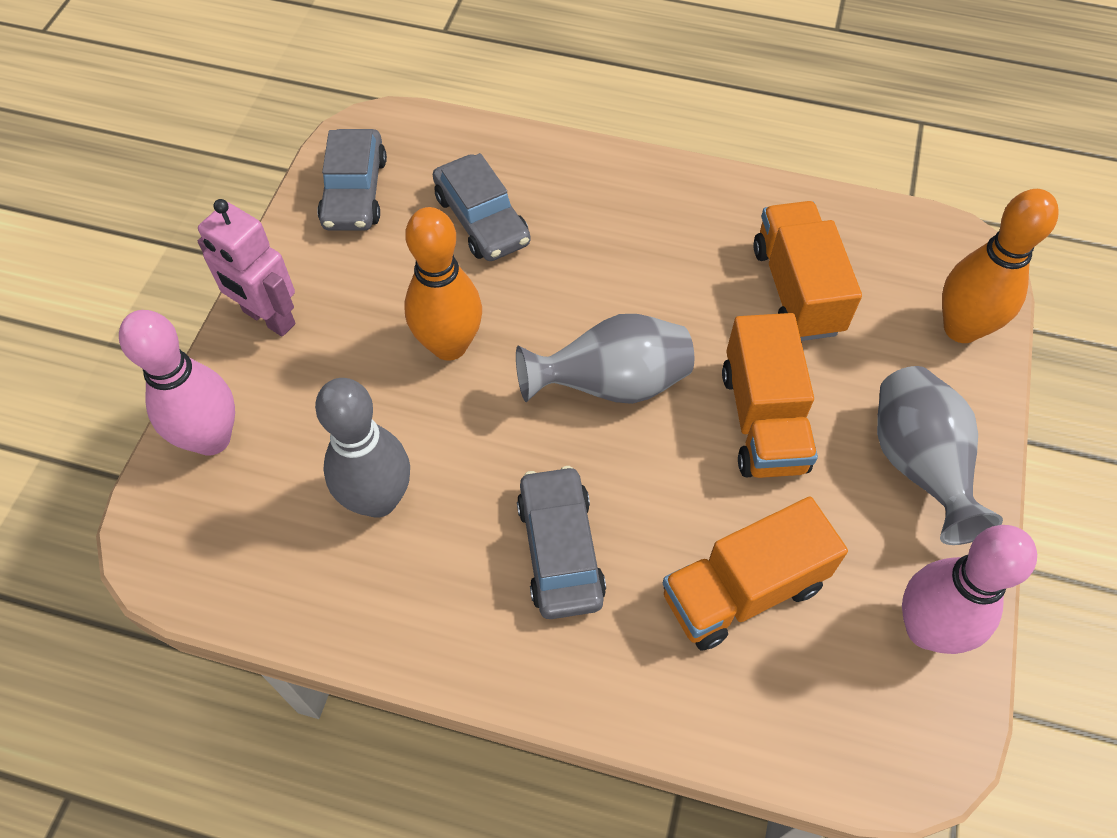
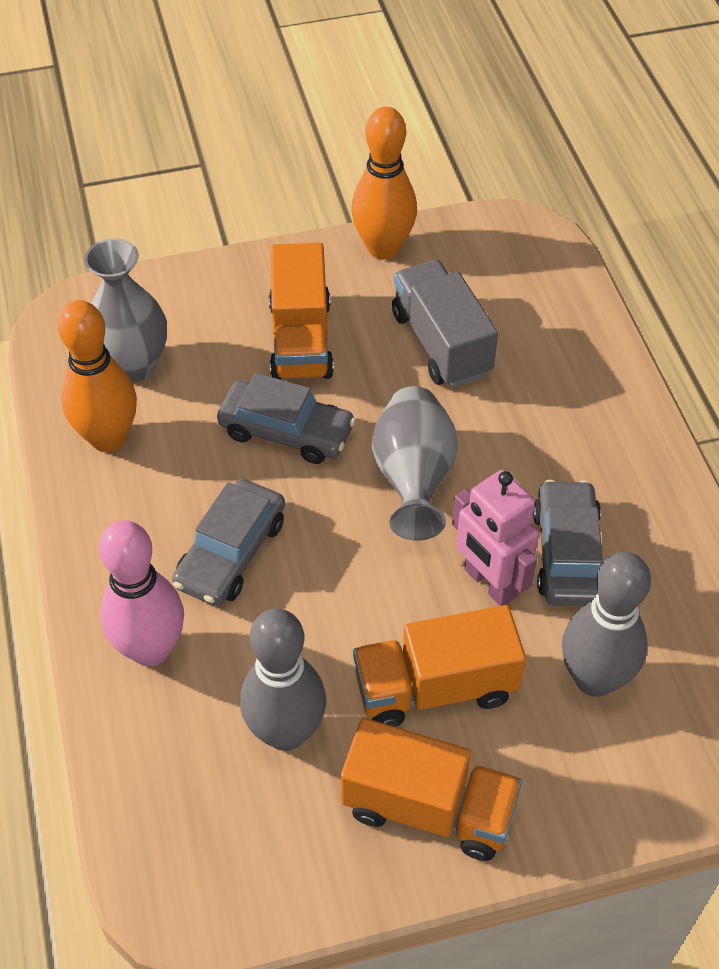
grey bowling pin: 1 -> 2
grey truck: 0 -> 1
pink bowling pin: 2 -> 1

